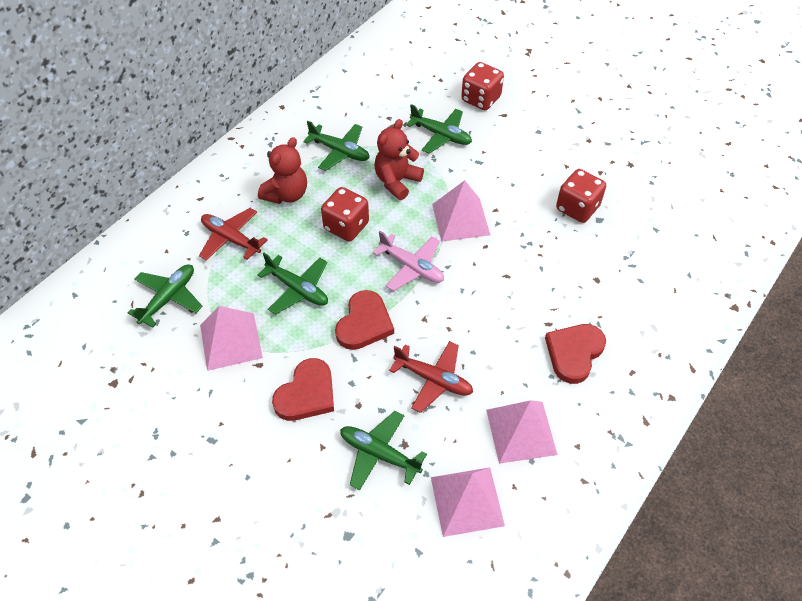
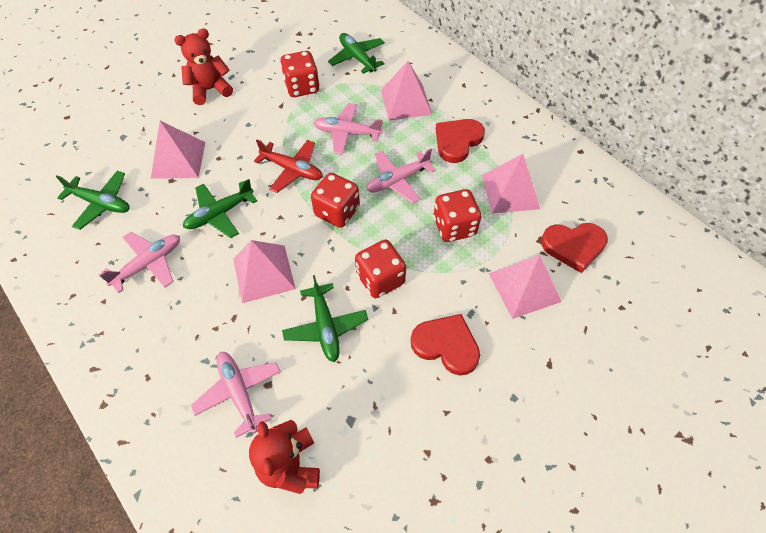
green plane: 5 -> 4
pink plane: 1 -> 4
pink pyramid: 4 -> 5
red dice: 3 -> 4
red plane: 2 -> 1

